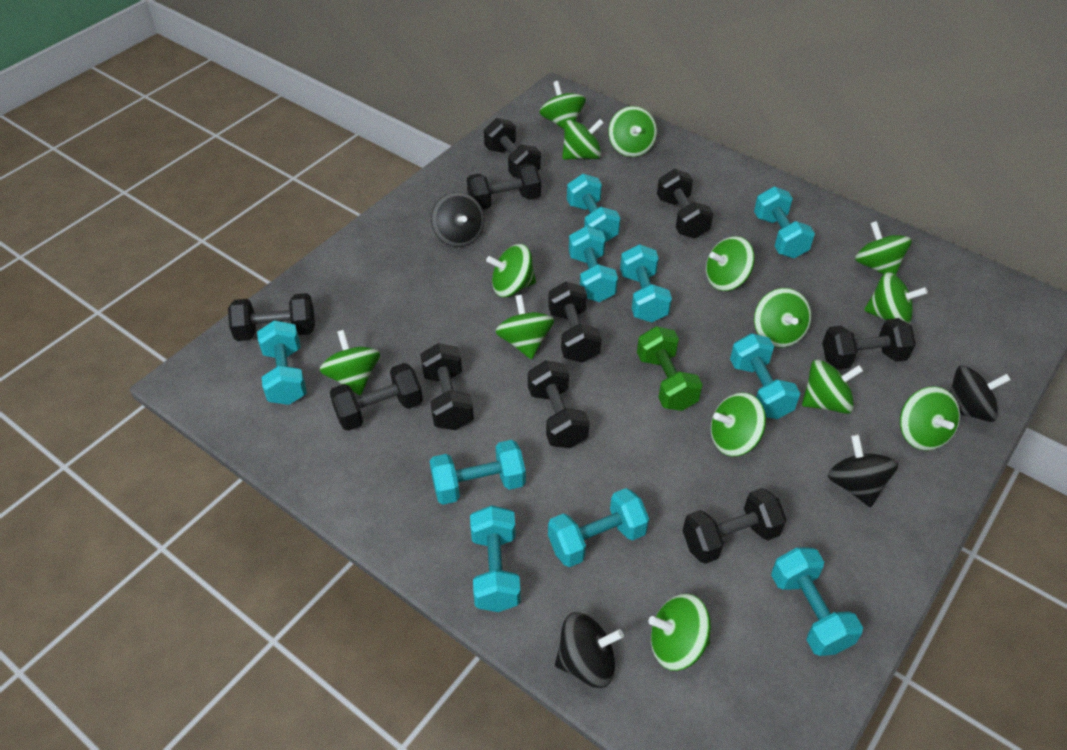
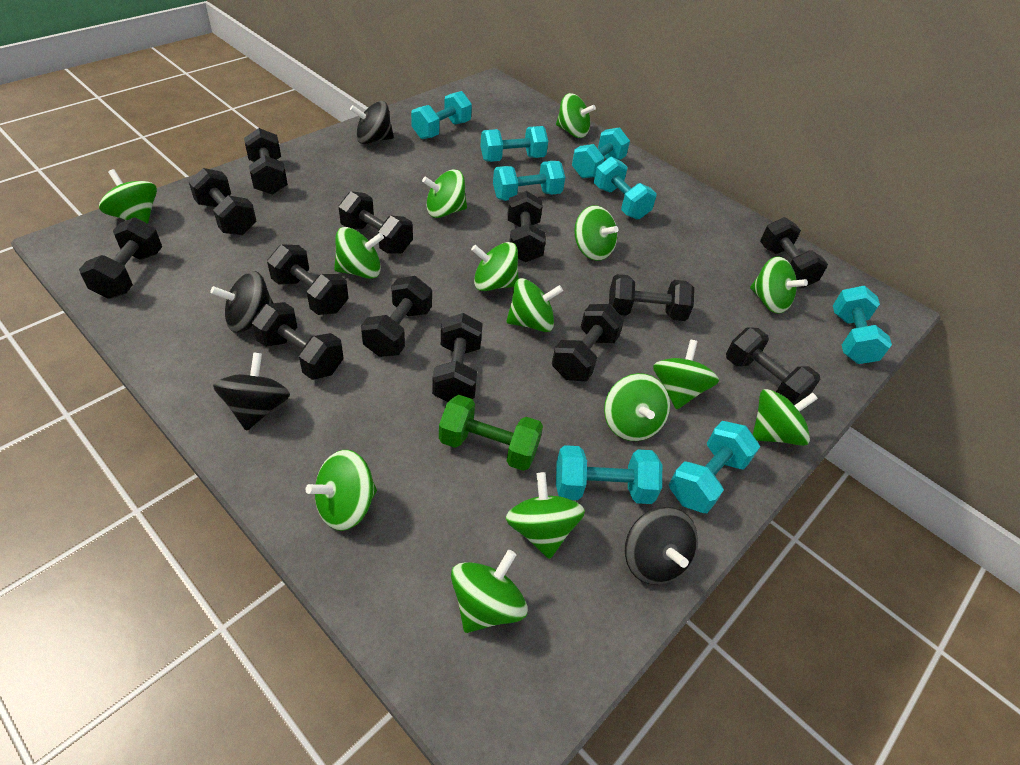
black dumbbell: 10 -> 13
turquoise dumbbell: 10 -> 8

